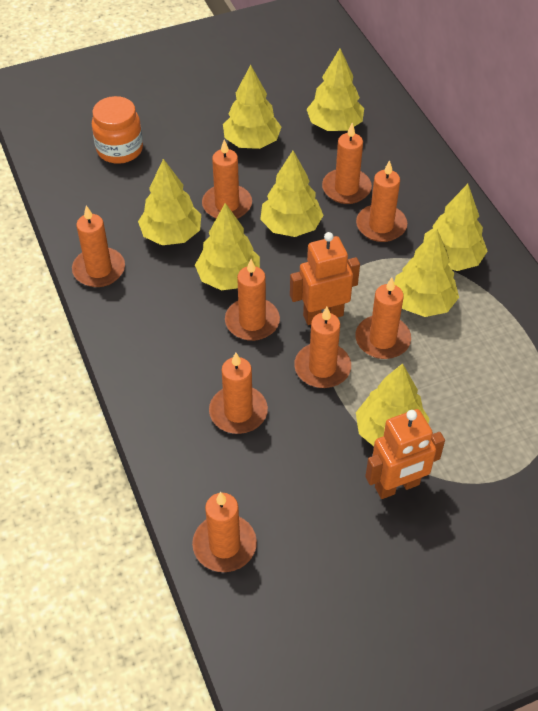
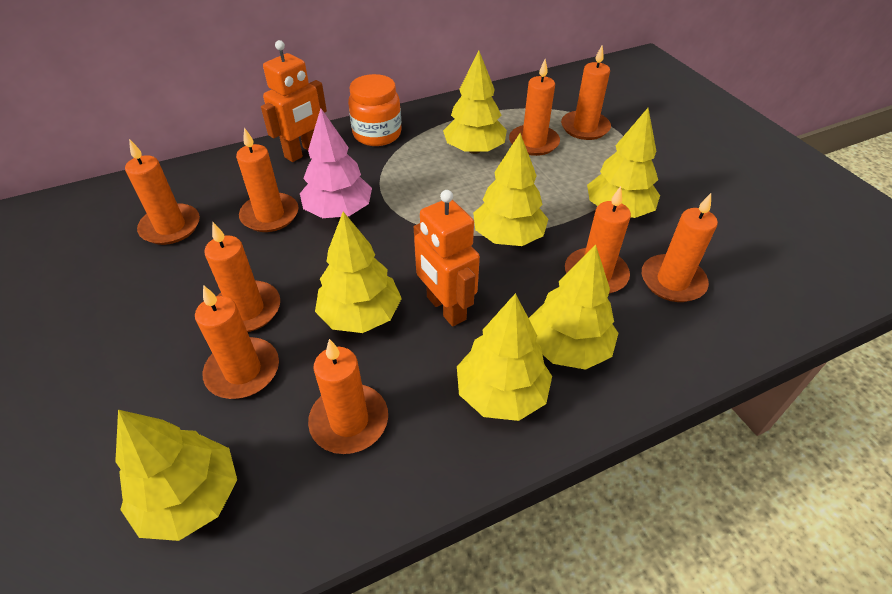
pink tree: 0 -> 1
yellow tree: 8 -> 7

